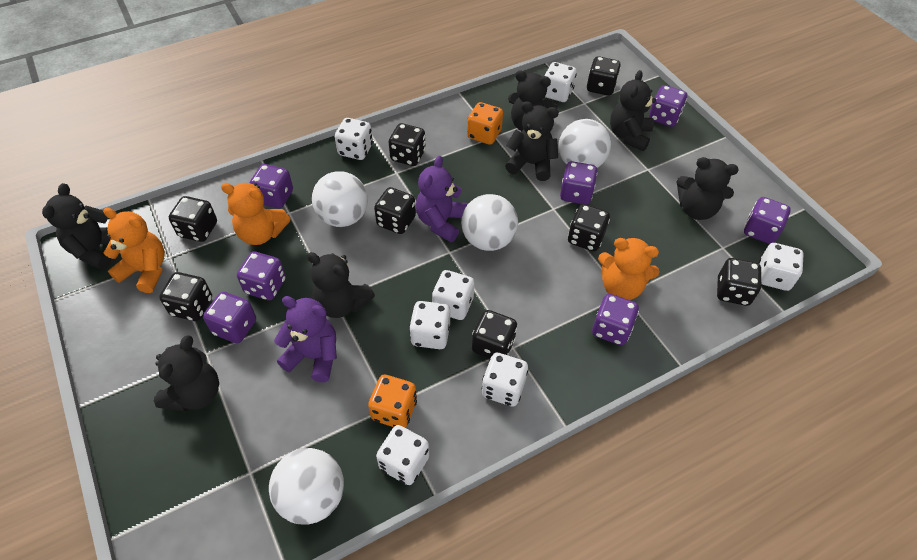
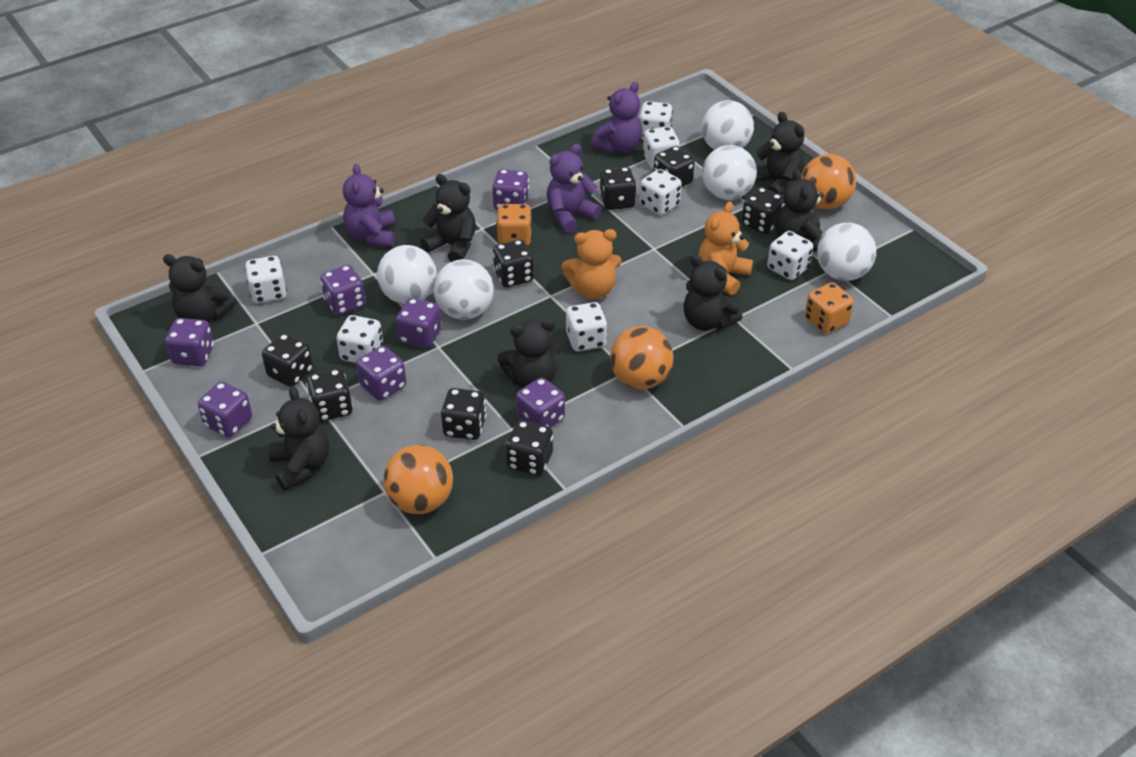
orange ball: 0 -> 3
orange teddy bear: 3 -> 2
purple teddy bear: 2 -> 3
white ball: 4 -> 5

